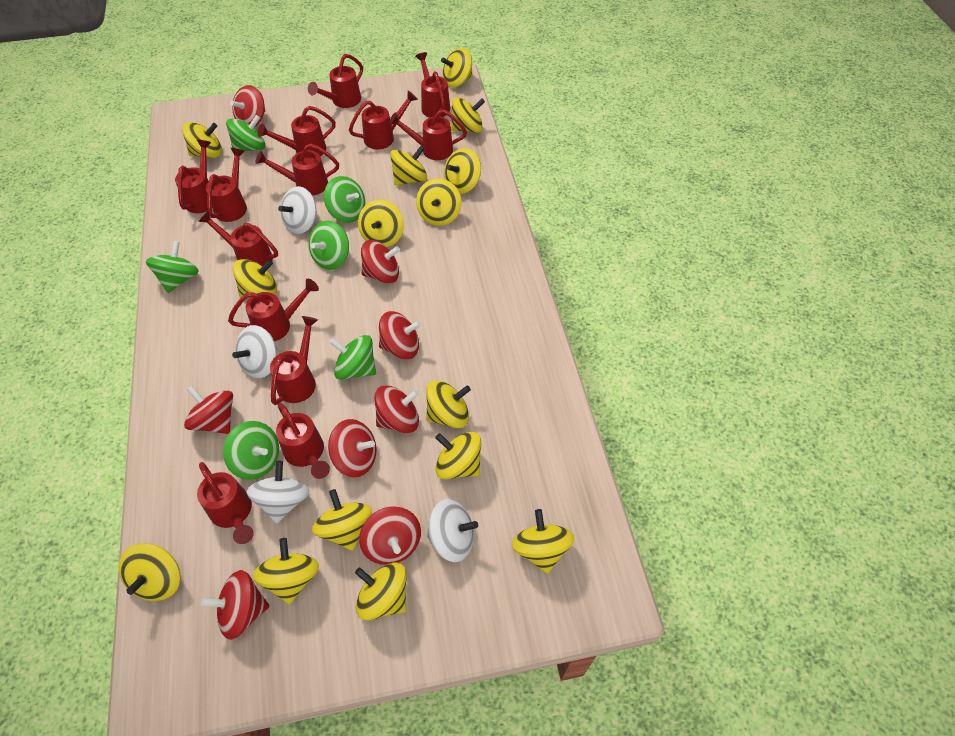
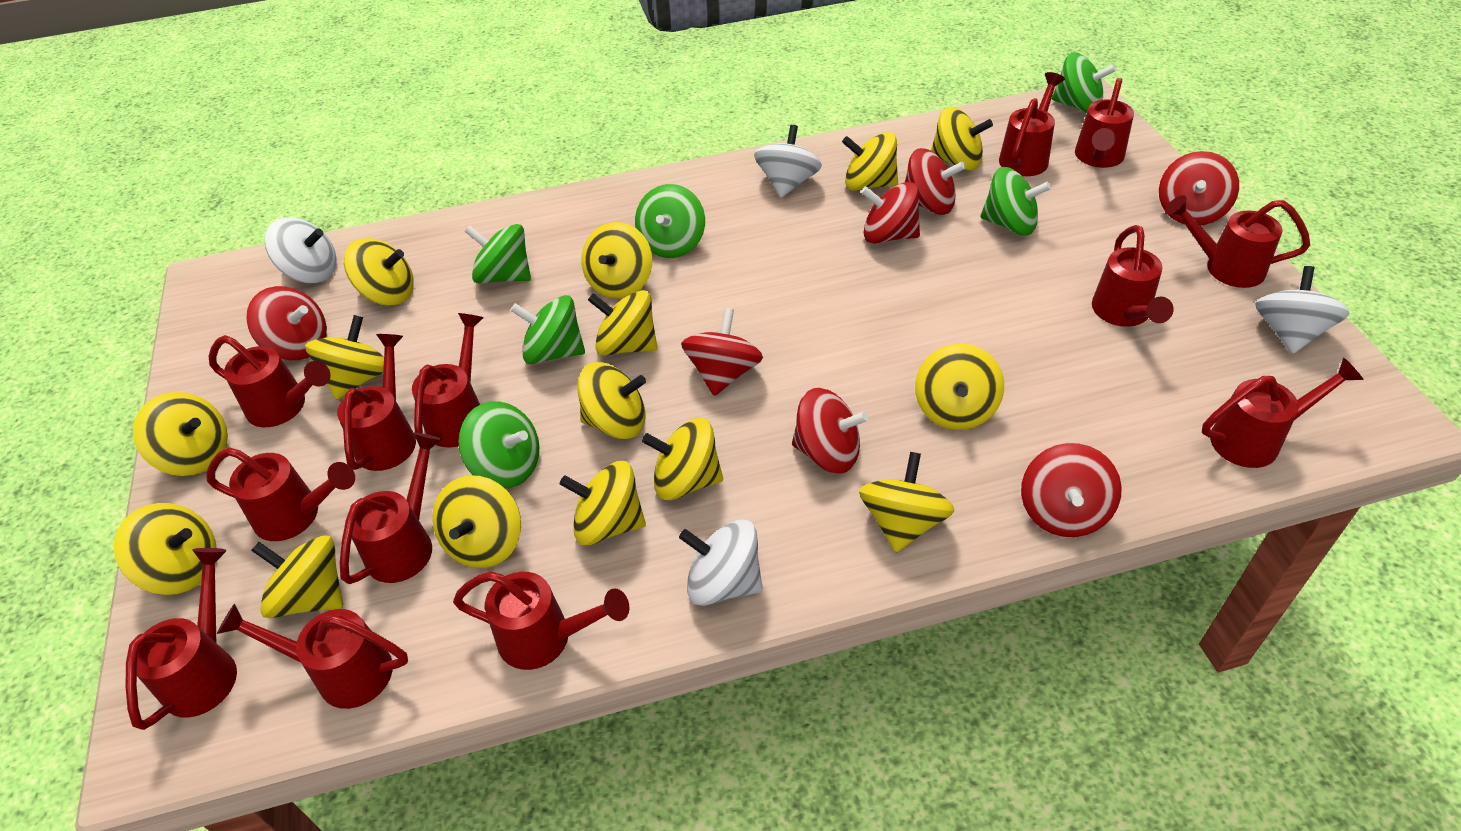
red spinning top: 8 -> 7

